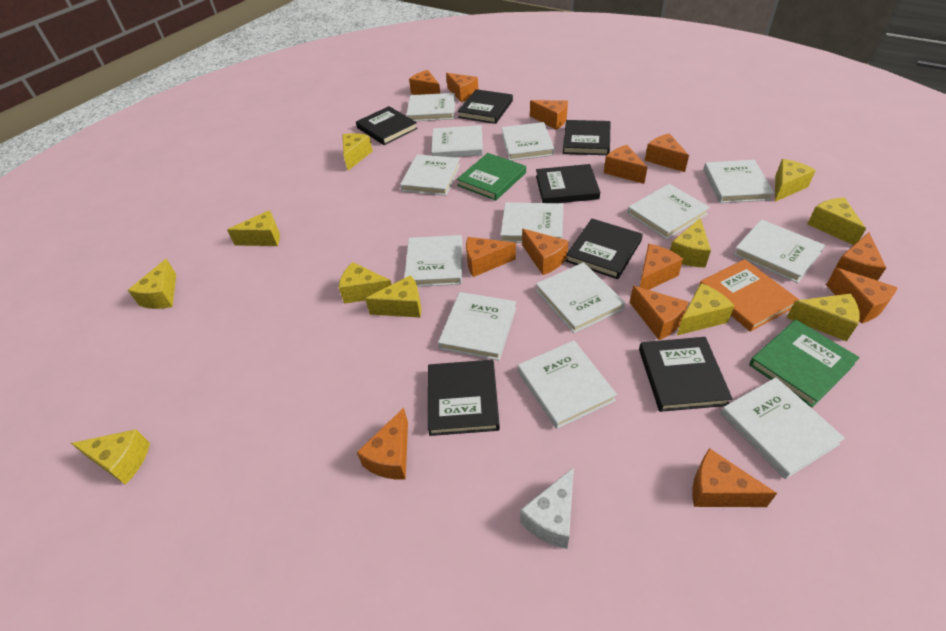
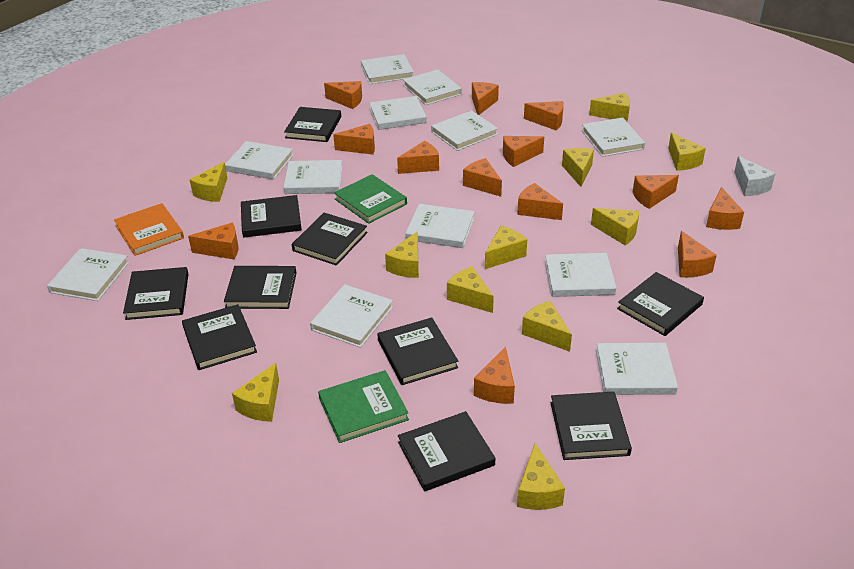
black book: 7 -> 10
white book: 13 -> 12

